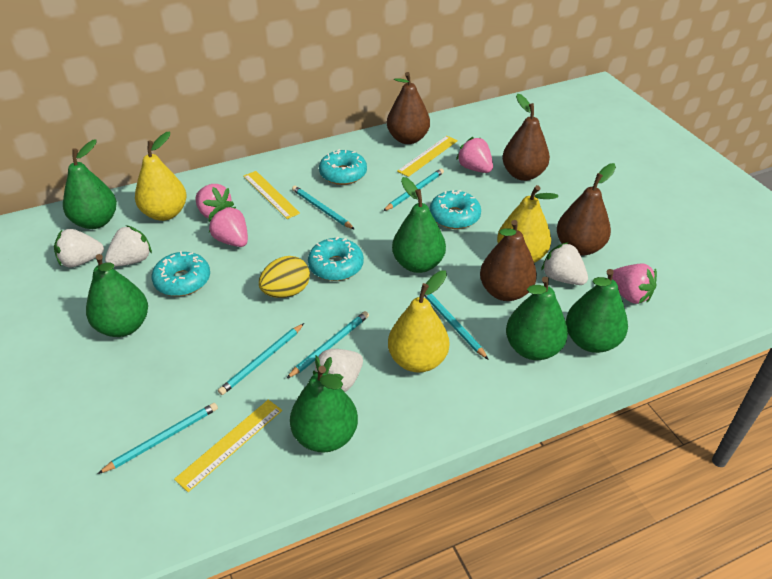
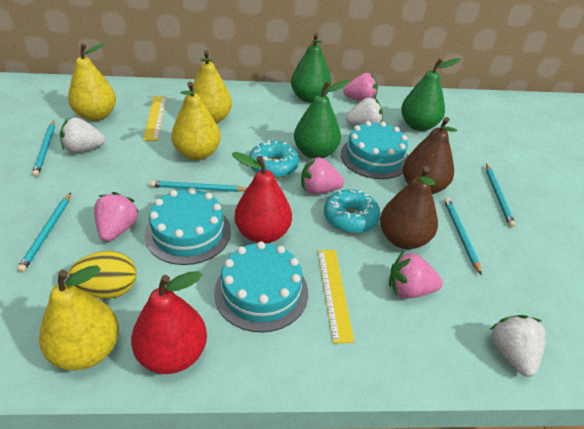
brown pear: 4 -> 2
green pear: 6 -> 3
red pear: 0 -> 2
turquoise cake: 0 -> 3
turquoise donut: 4 -> 2
turquoise pencil: 6 -> 5
white strawberry: 4 -> 3
yellow pear: 3 -> 4
yellow ruler: 3 -> 2

